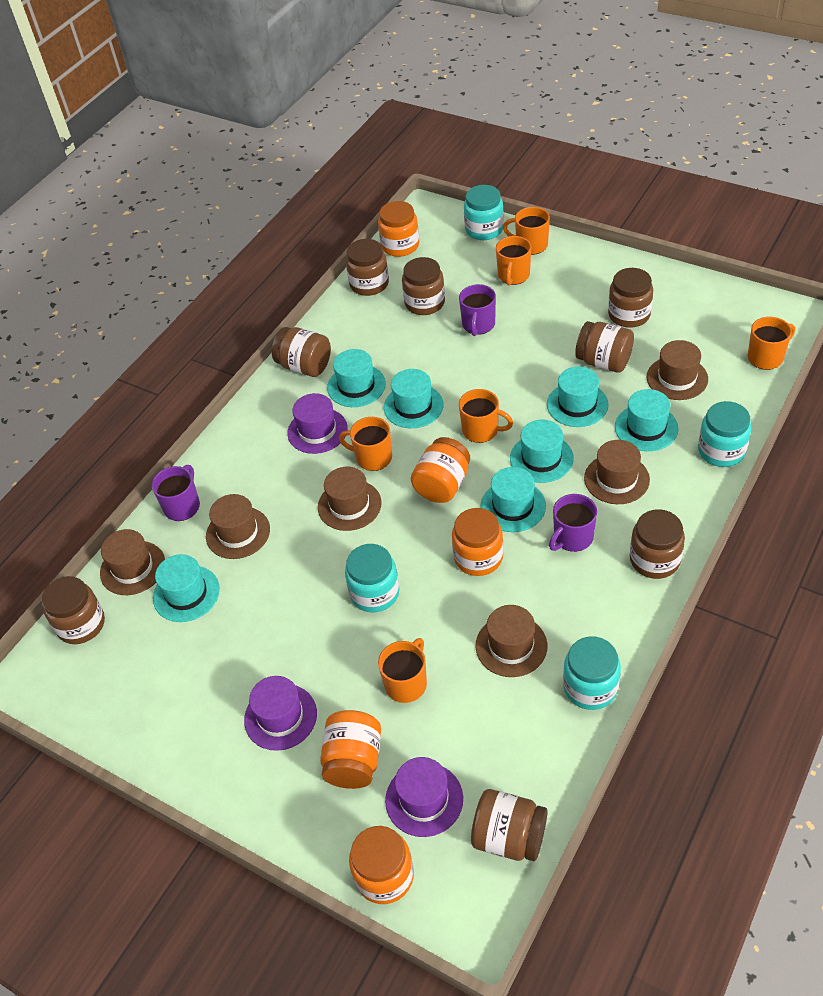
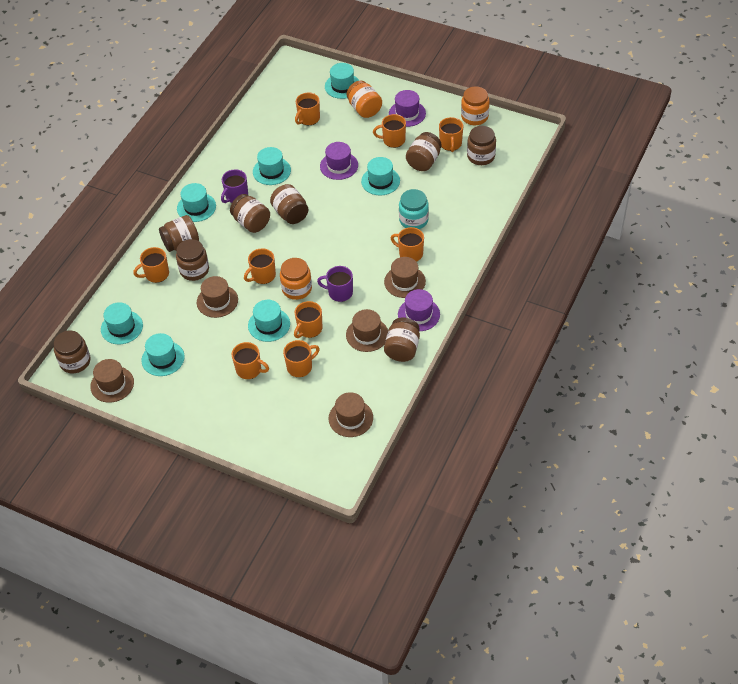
brown hat: 6 -> 5
orange jar: 5 -> 3
orange mug: 6 -> 9
purple mug: 3 -> 2
turquoise jar: 4 -> 1

